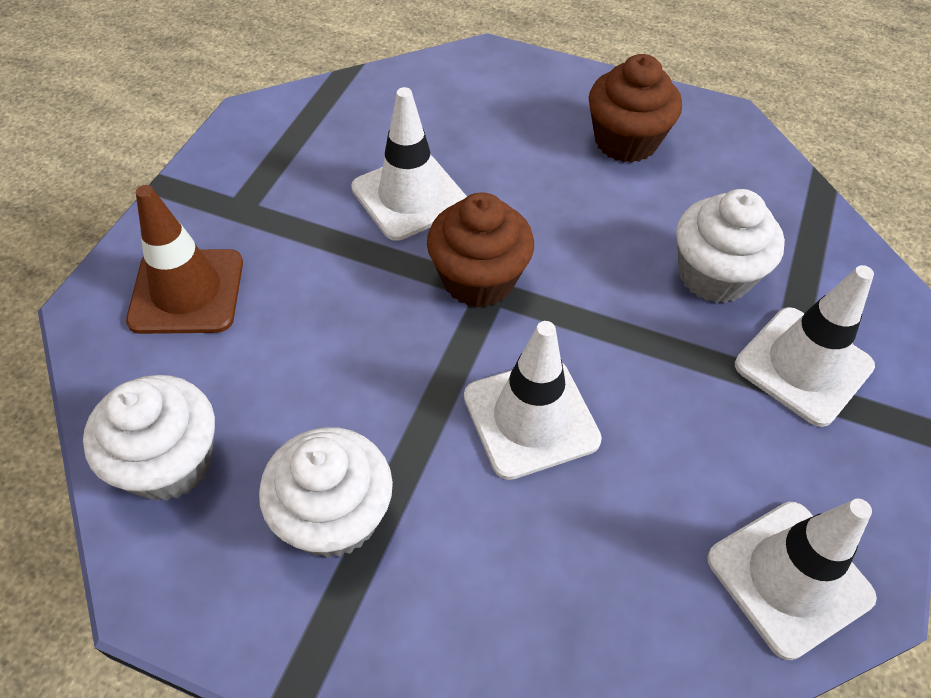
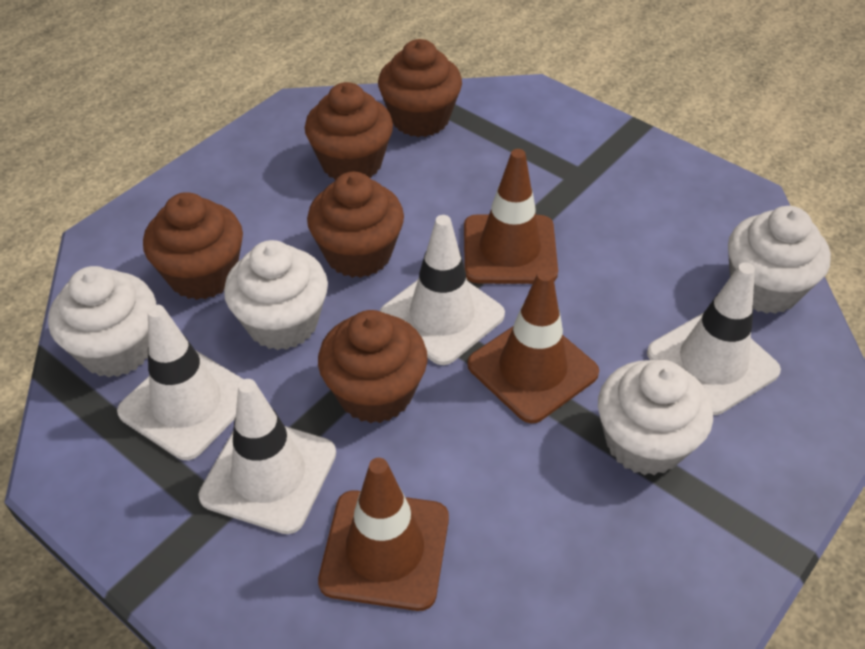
brown cupcake: 2 -> 5
brown traffic cone: 1 -> 3
white cupcake: 3 -> 4

